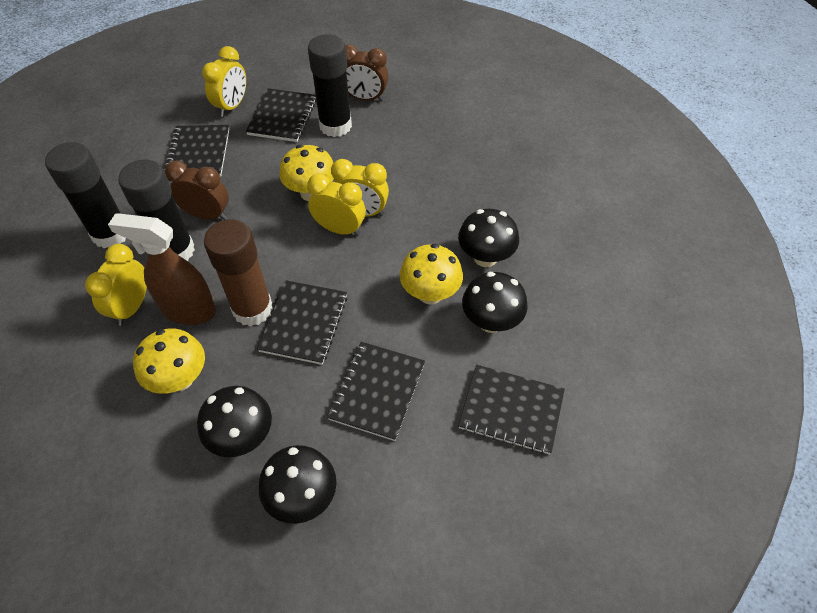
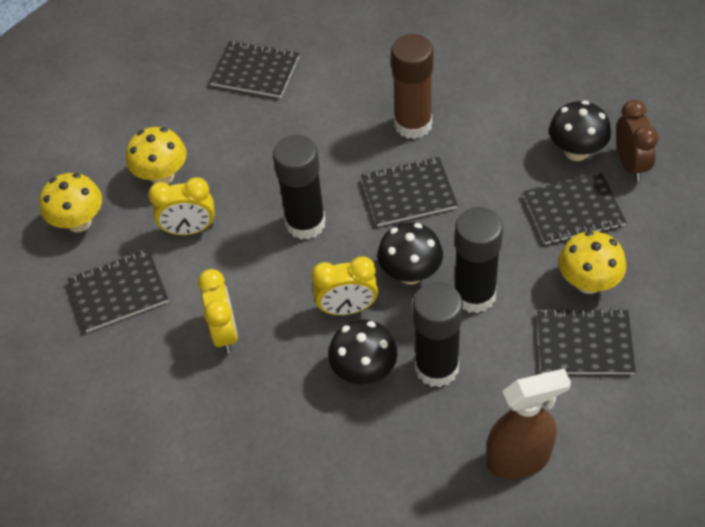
black mushroom: 4 -> 3
brown clock: 2 -> 1
yellow clock: 4 -> 3

